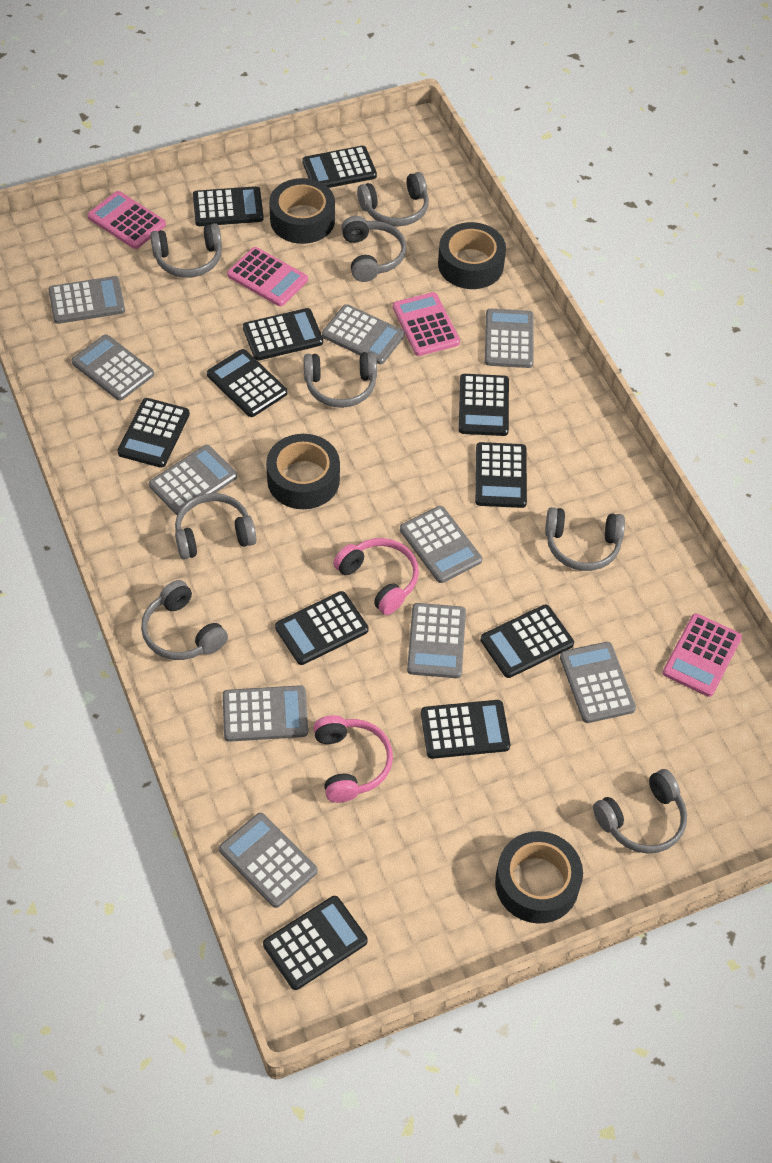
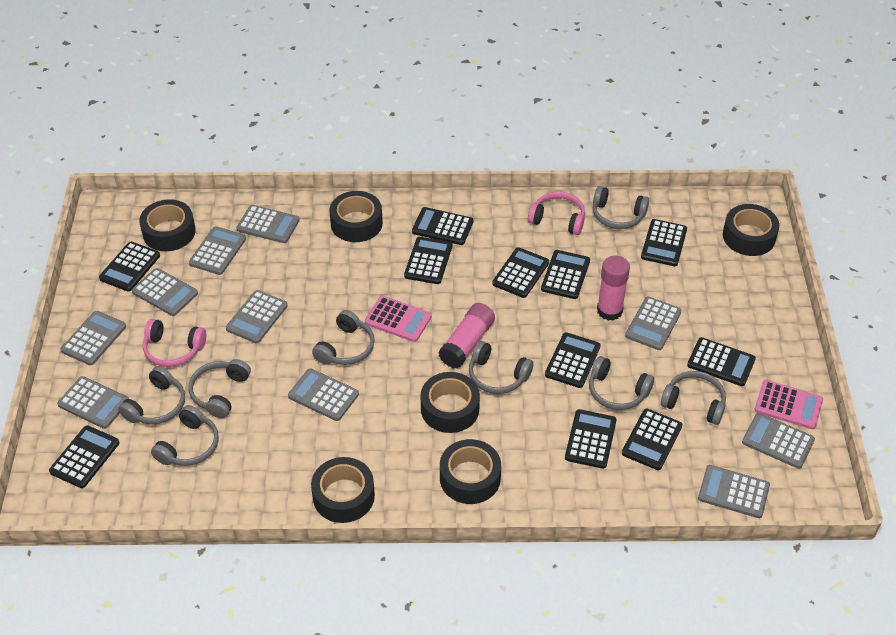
black tape: 4 -> 6
pink calculator: 4 -> 2
pink glue stick: 0 -> 2

